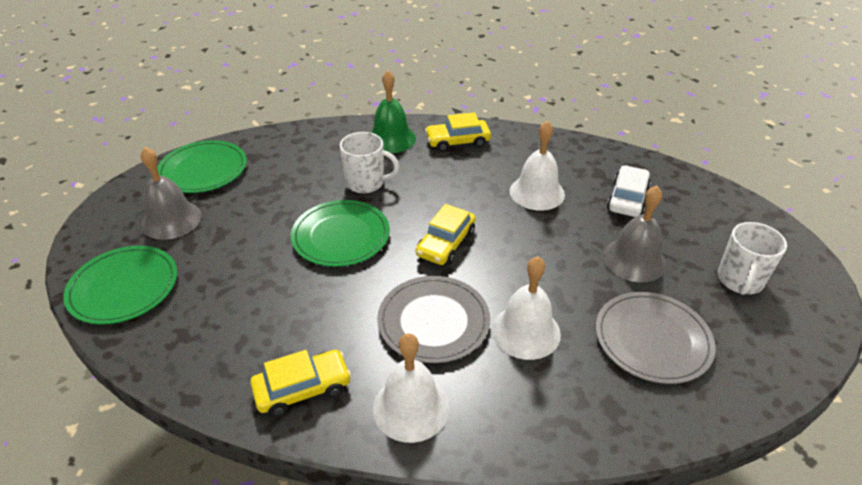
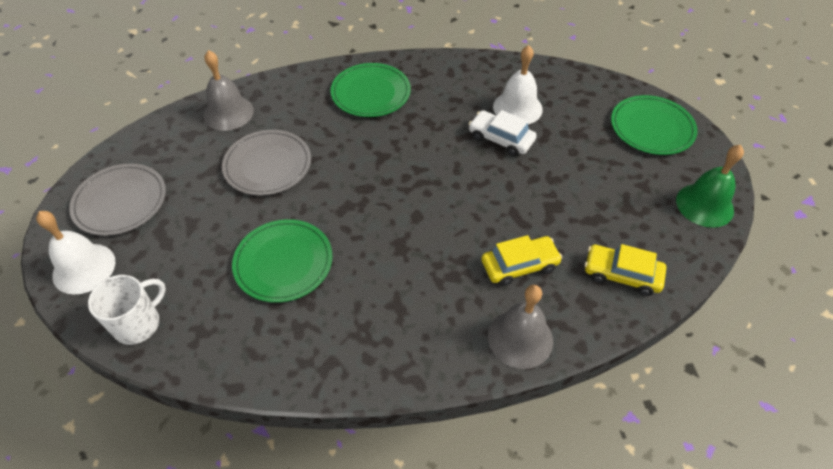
white bell: 3 -> 2
white mug: 2 -> 1
yellow car: 3 -> 2

